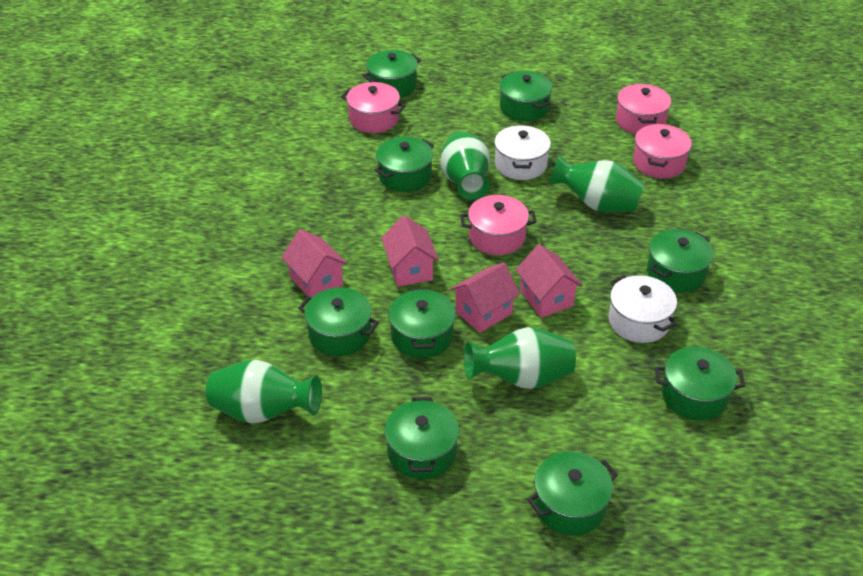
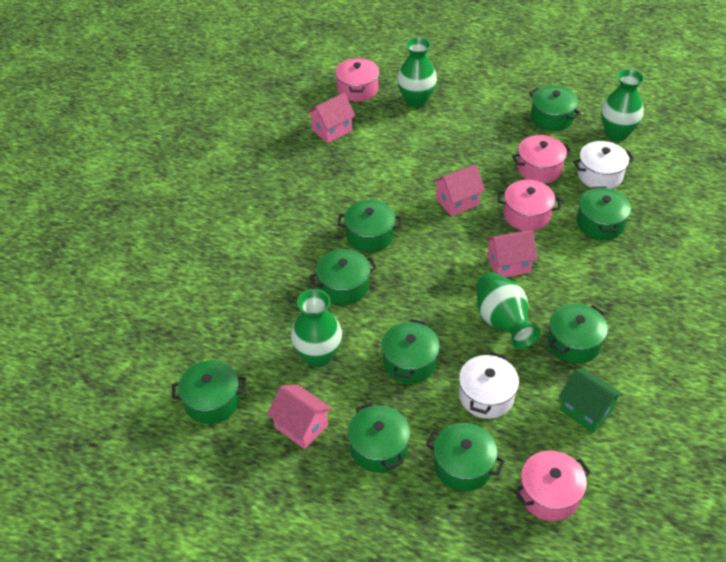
green house: 0 -> 1

